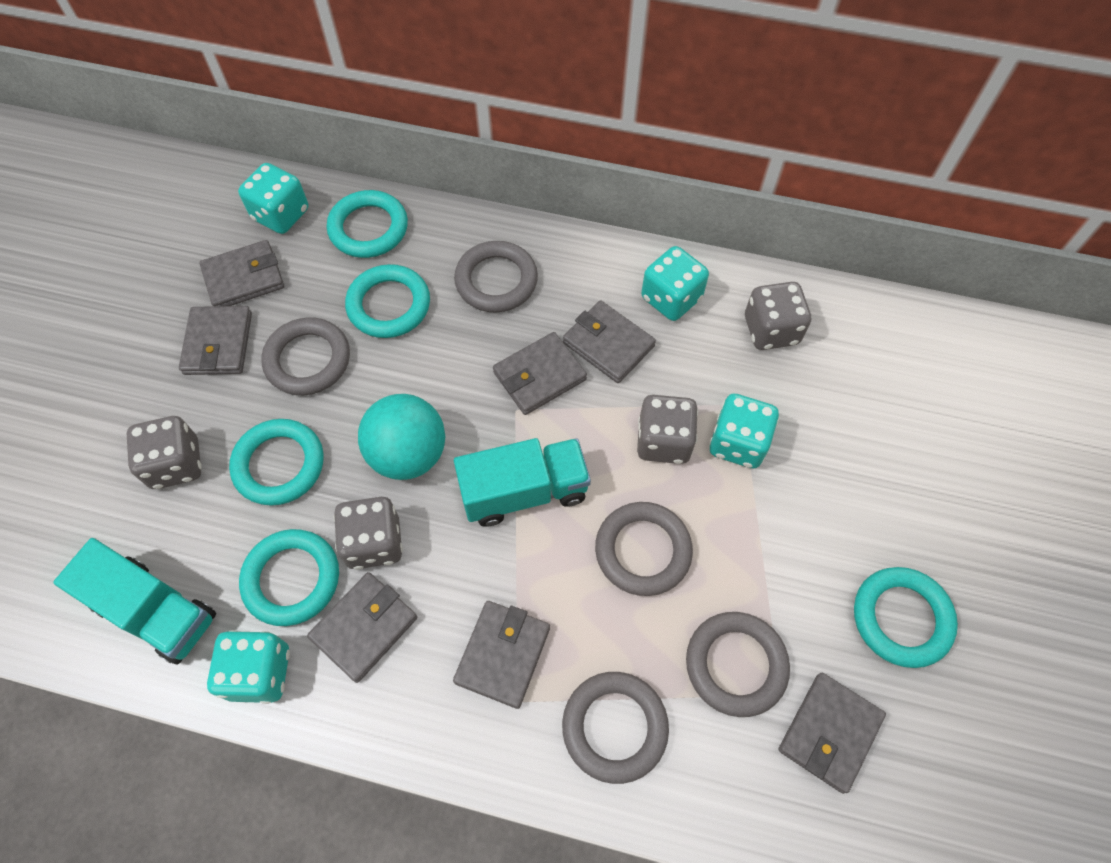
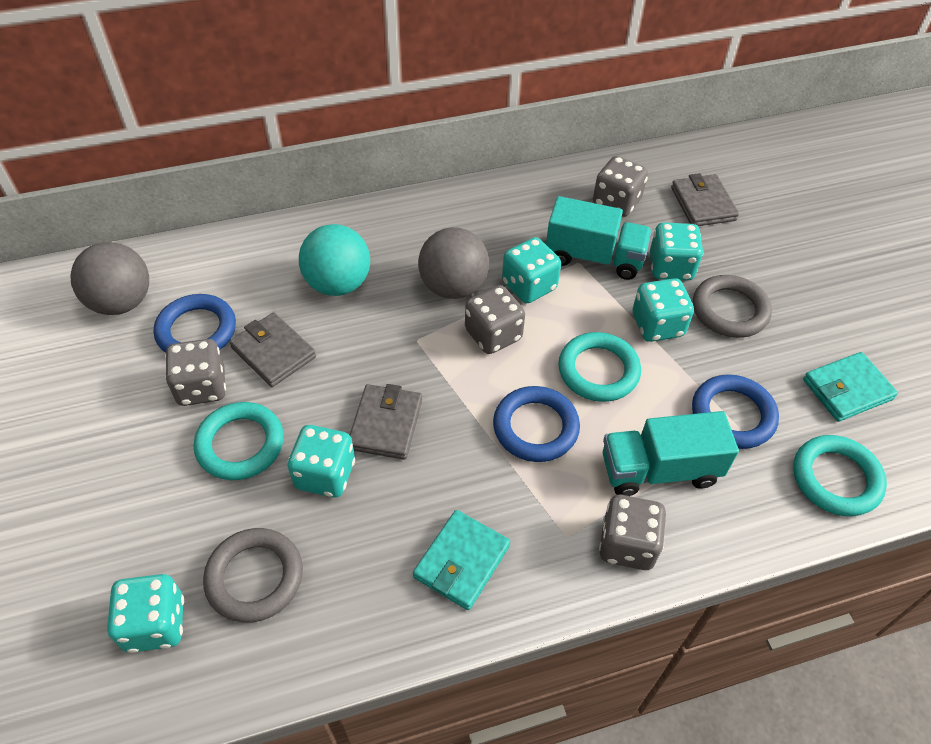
blue ring: 0 -> 3
grey ball: 0 -> 2
grey ring: 5 -> 2
grey wallet: 7 -> 3
turquoise dice: 4 -> 5
turquoise ring: 5 -> 3
turquoise wallet: 0 -> 2

